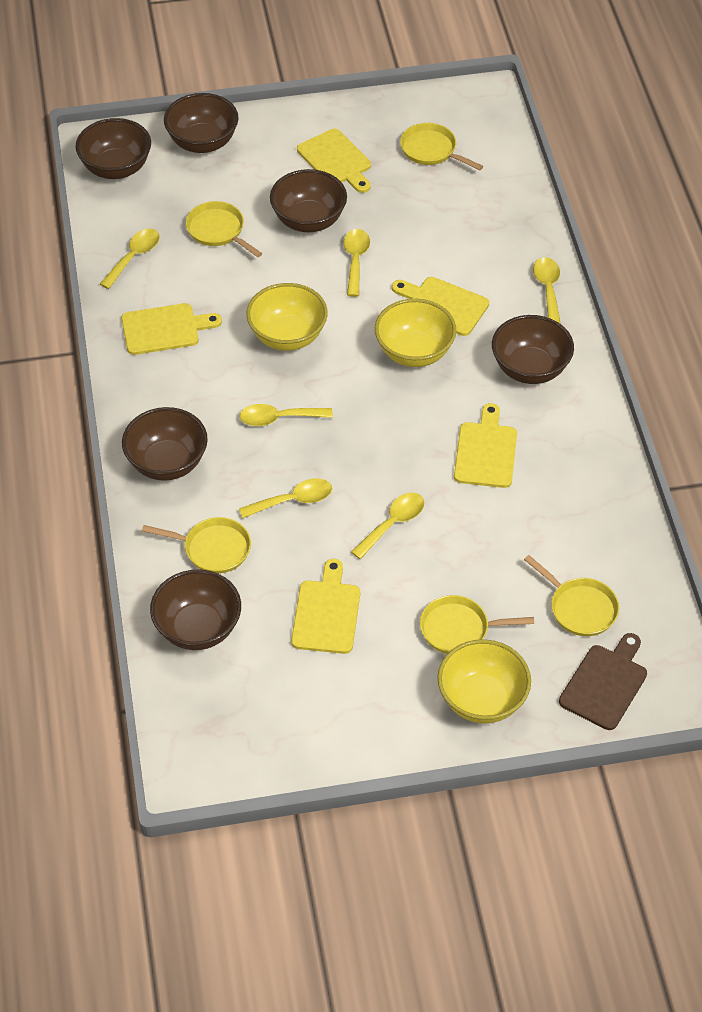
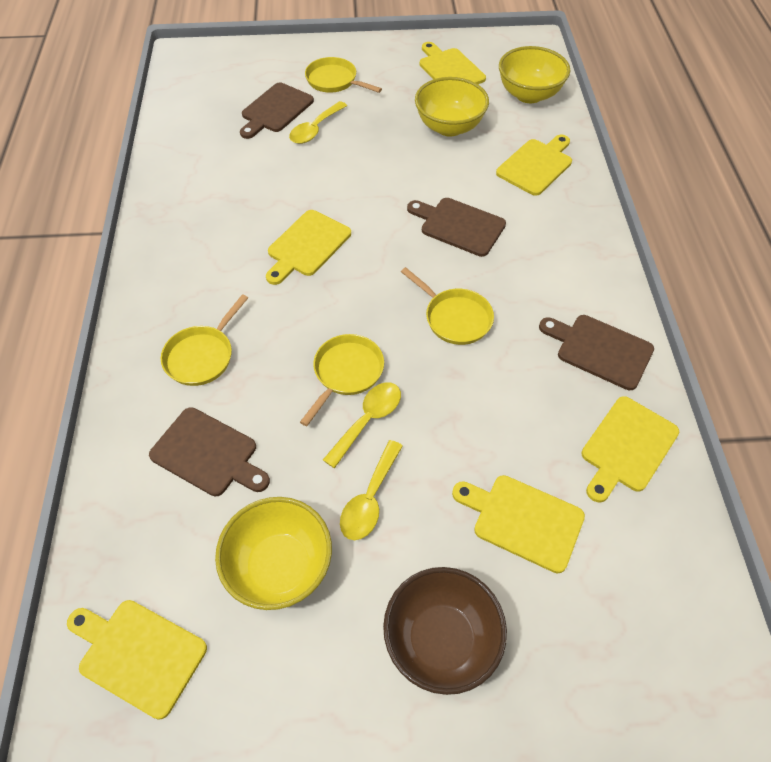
brown bowl: 6 -> 1
brown cutting board: 1 -> 4
yellow cutting board: 5 -> 6
yellow pan: 5 -> 4
yellow spoon: 6 -> 3

